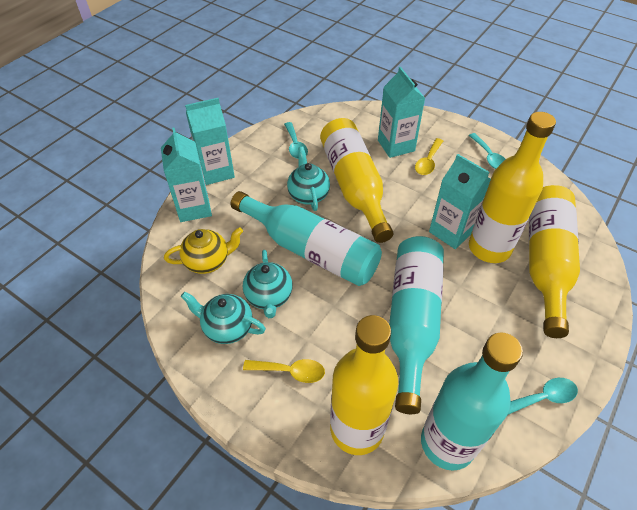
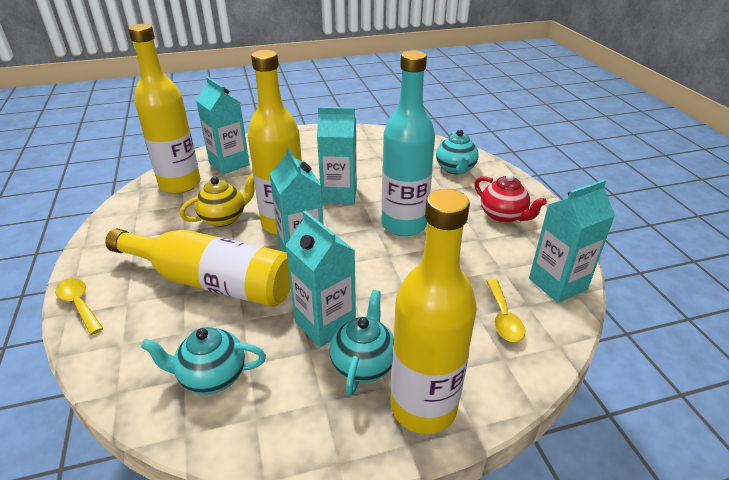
red teapot: 0 -> 1
turquoise bottle: 3 -> 1
turquoise carton: 4 -> 5
turquoise spoon: 3 -> 0

